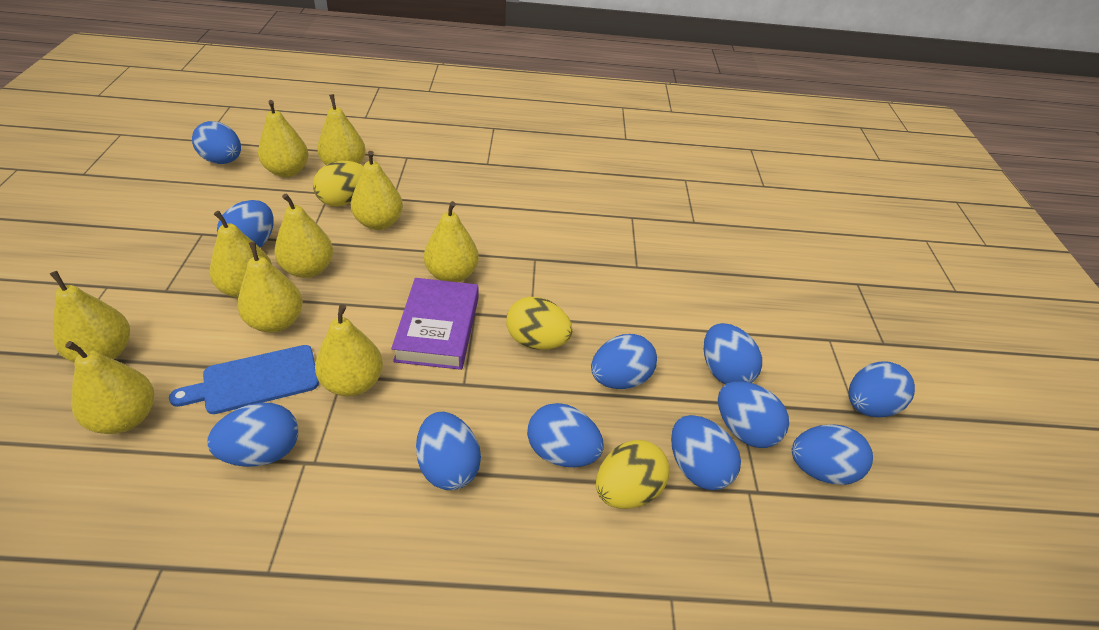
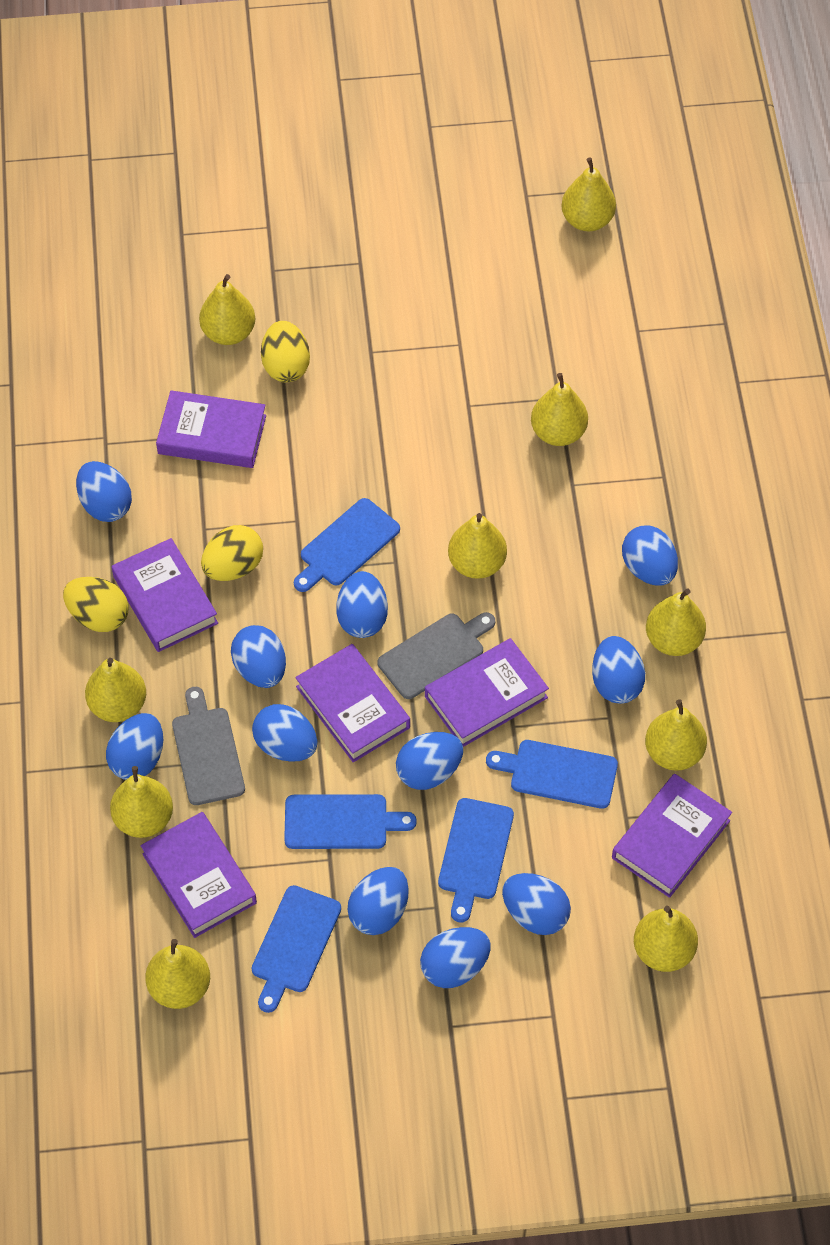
blue cutting board: 1 -> 5
grey cutting board: 0 -> 2
purple book: 1 -> 6

